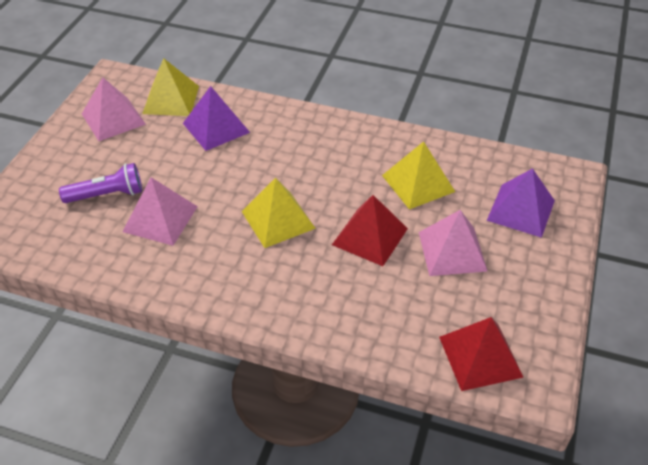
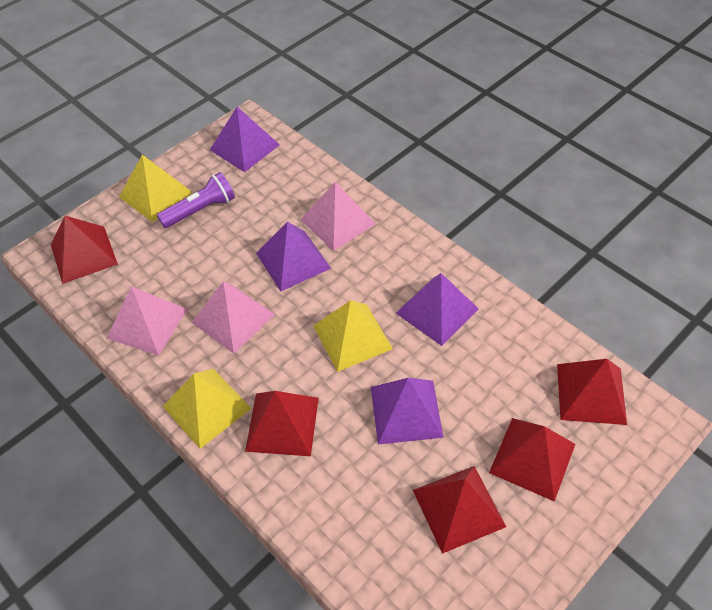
purple pyramid: 2 -> 4
red pyramid: 2 -> 5

